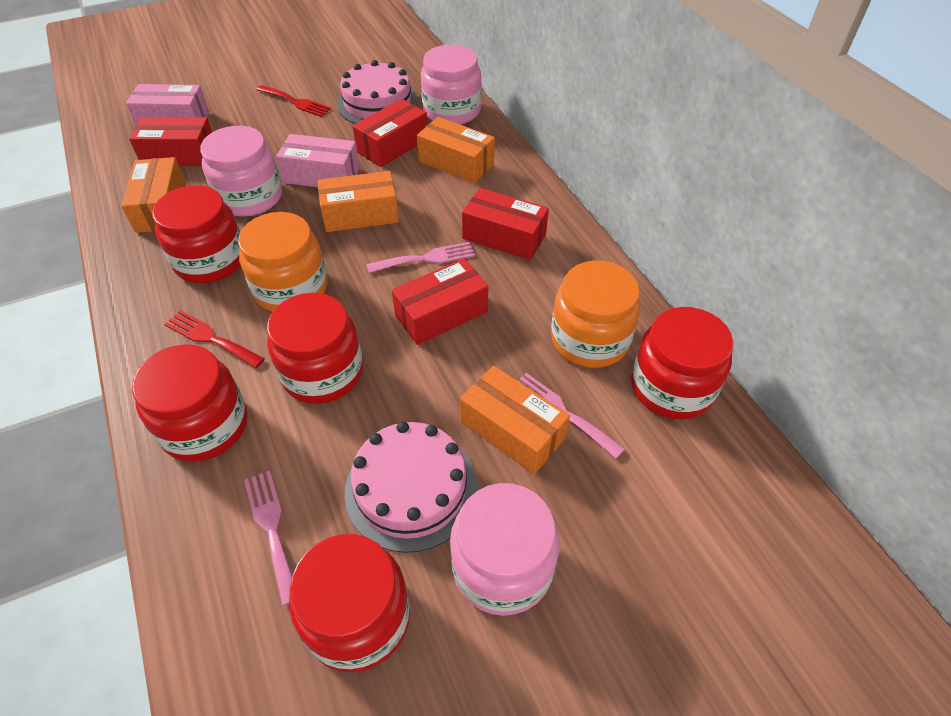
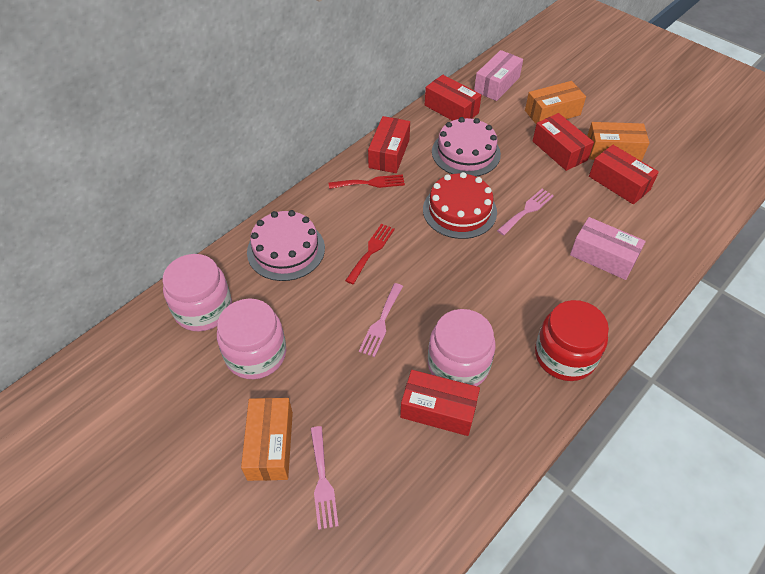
orange box: 4 -> 3
orange jar: 2 -> 0
red box: 4 -> 5
red cake: 0 -> 1
red jar: 5 -> 1

